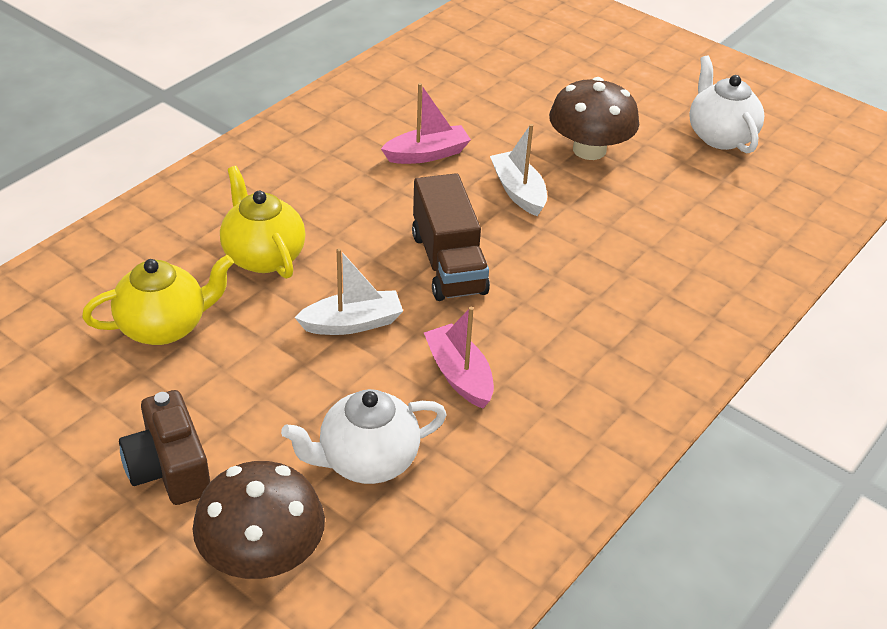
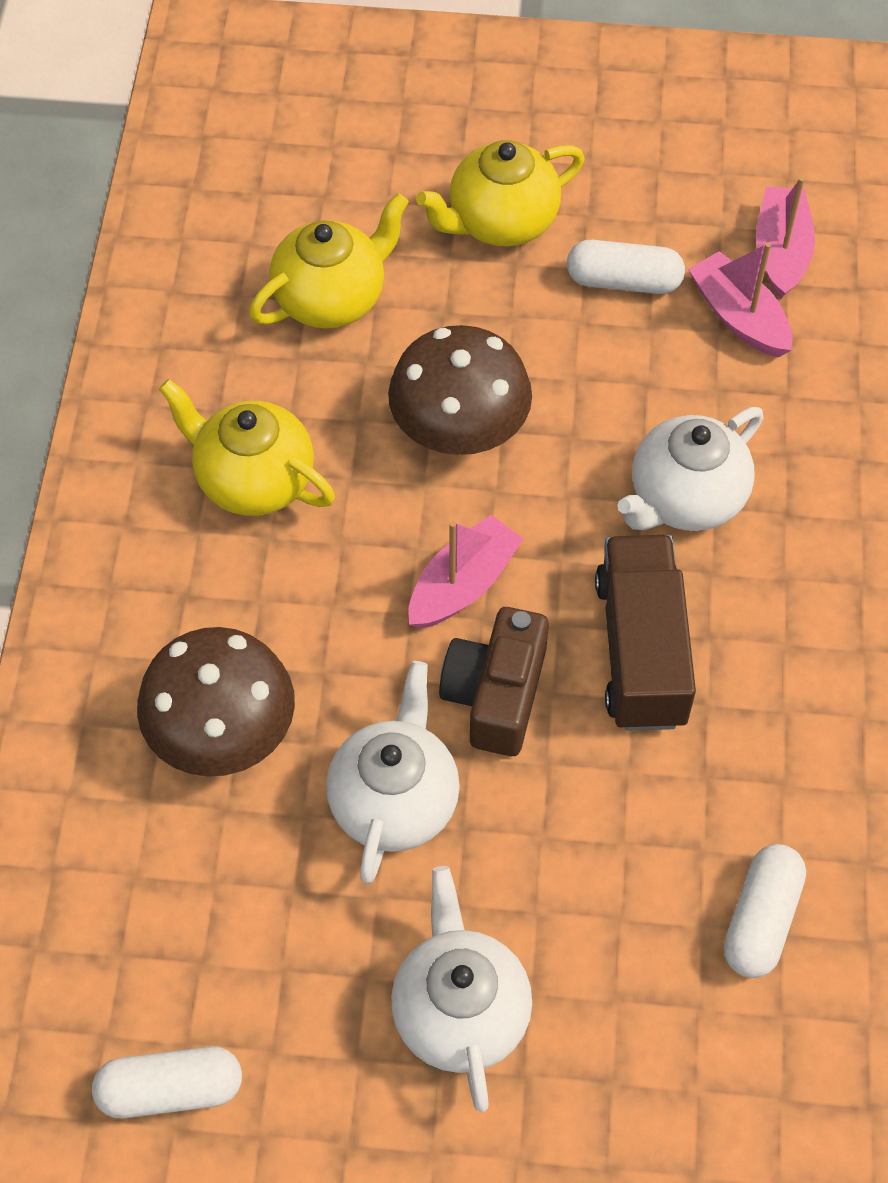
pink boat: 2 -> 3
white boat: 2 -> 0
white capsule: 0 -> 3
white teapot: 2 -> 3
yellow teapot: 2 -> 3

